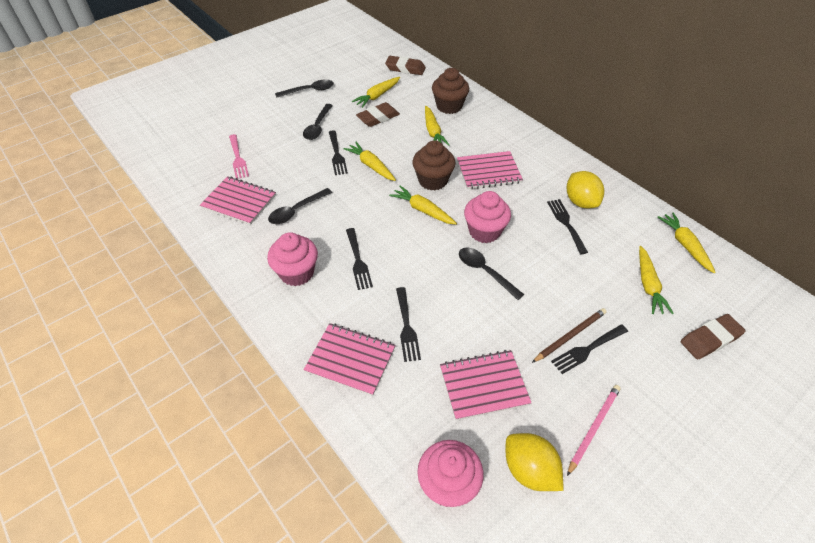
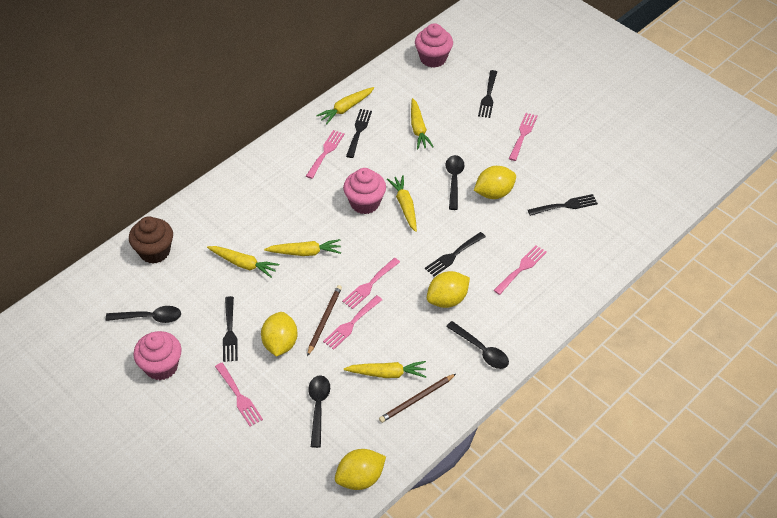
brown cupcake: 2 -> 1
brown eraser: 3 -> 0
brown pencil: 1 -> 2
pink fork: 1 -> 6
pink notebook: 4 -> 0
pink pencil: 1 -> 0
yellow lemon: 2 -> 4

